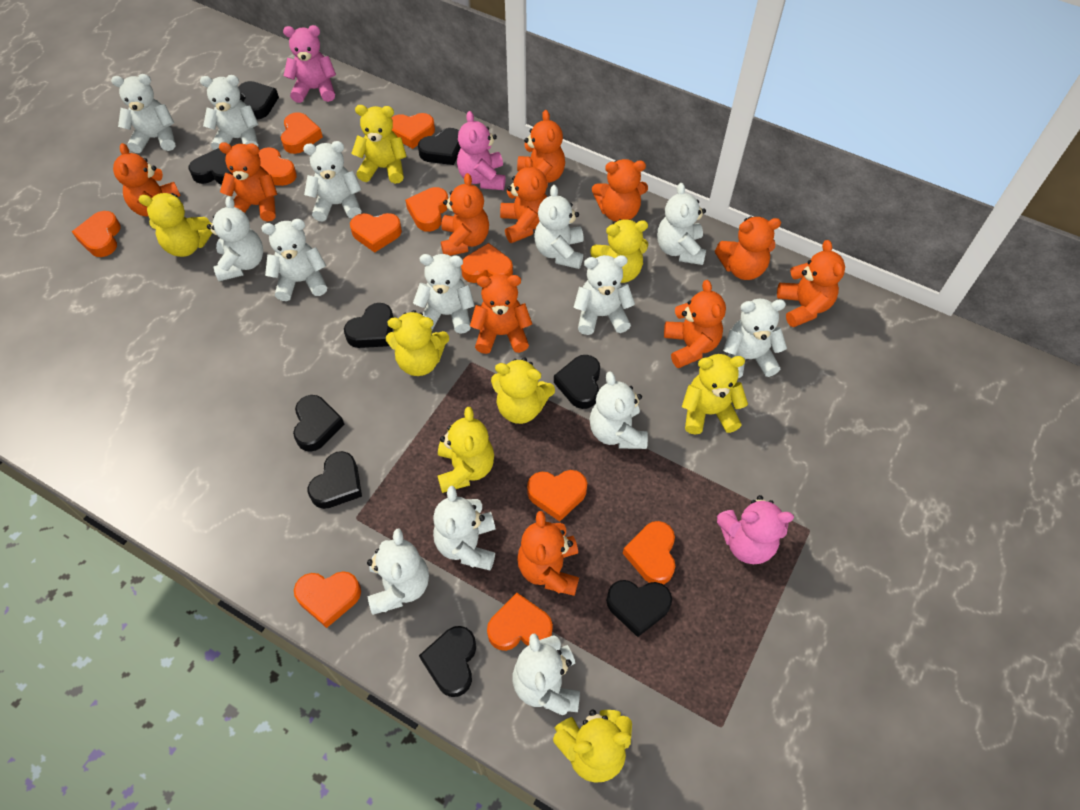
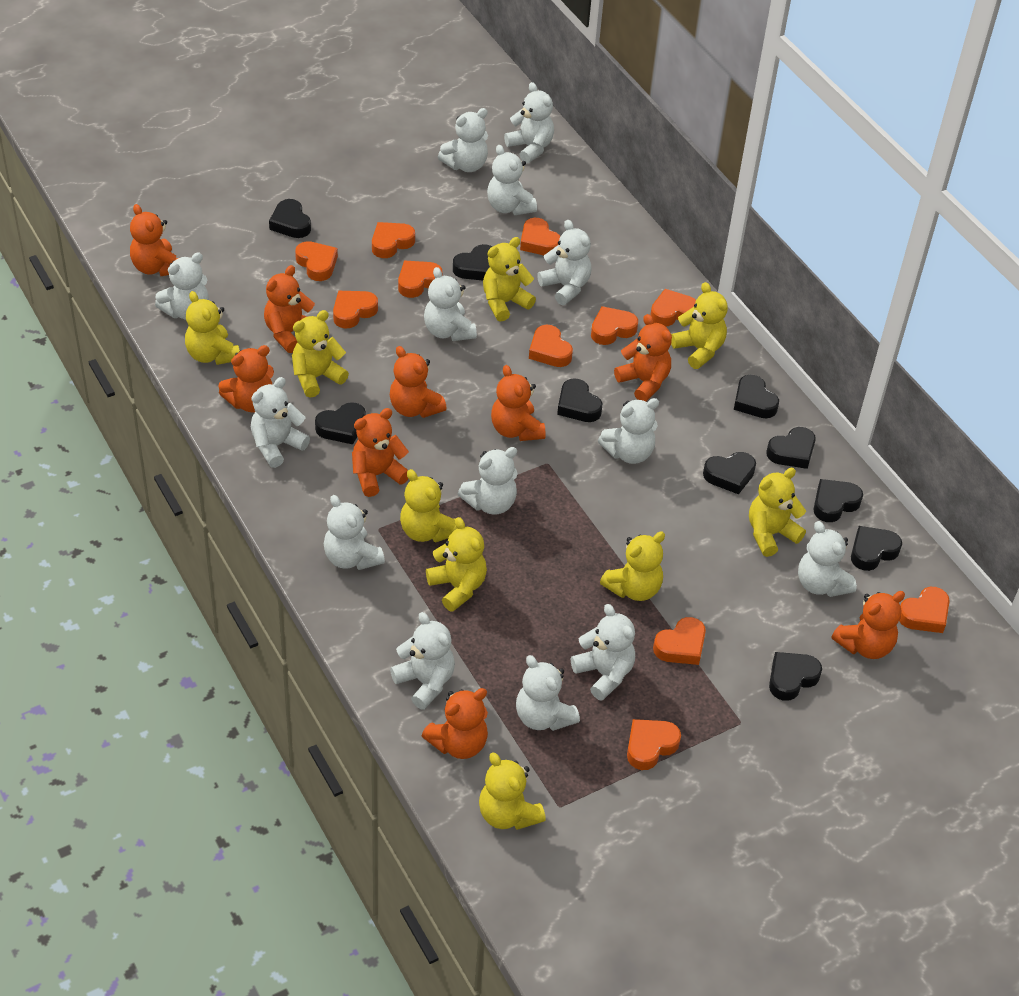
black heart: 9 -> 10
orange teddy bear: 11 -> 9
pink teddy bear: 3 -> 0
yellow teddy bear: 8 -> 9

